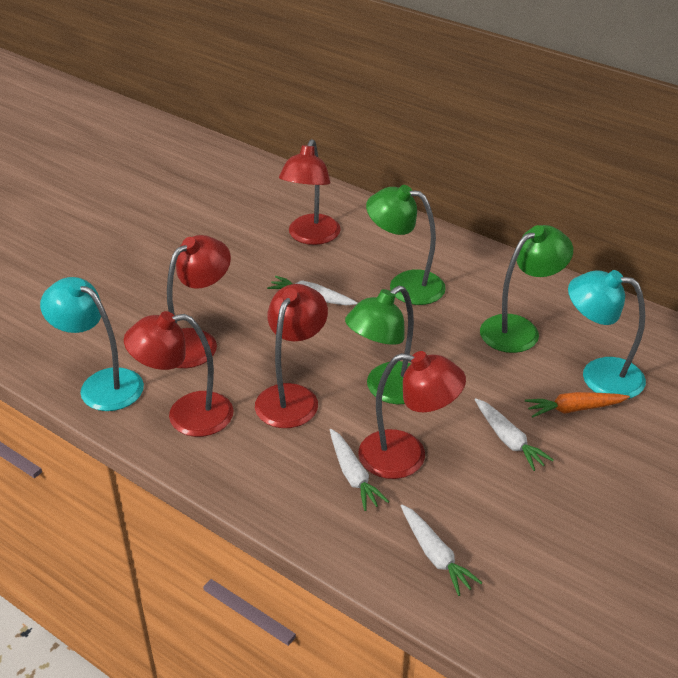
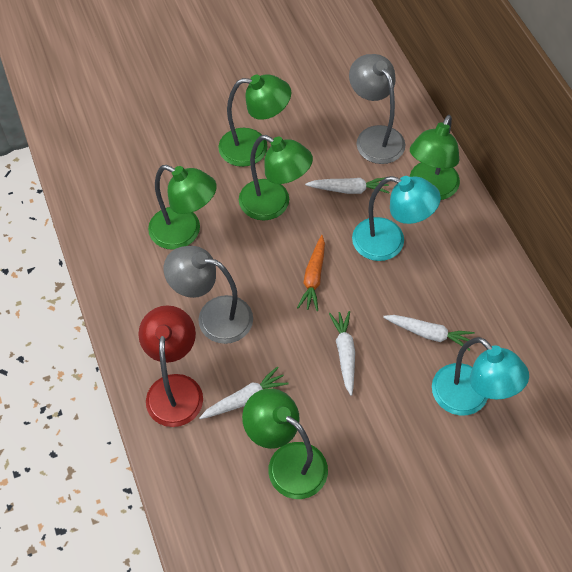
green lamp: 3 -> 5
grey lamp: 0 -> 2
red lamp: 5 -> 1

